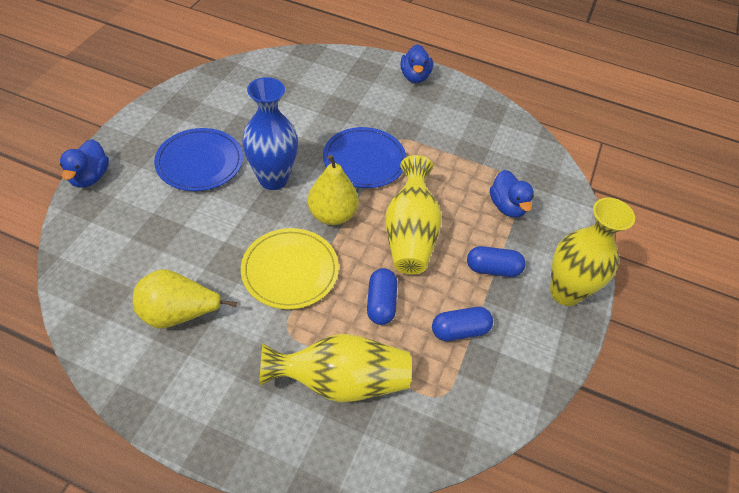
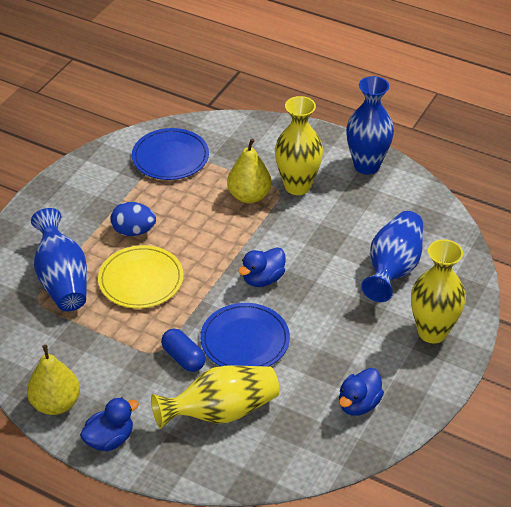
blue capsule: 3 -> 1
blue egg: 0 -> 1
blue vase: 1 -> 3

